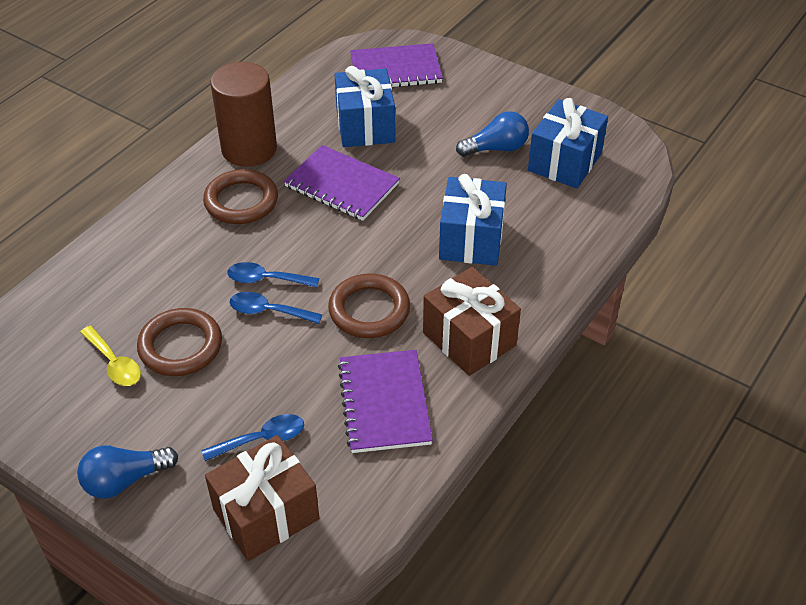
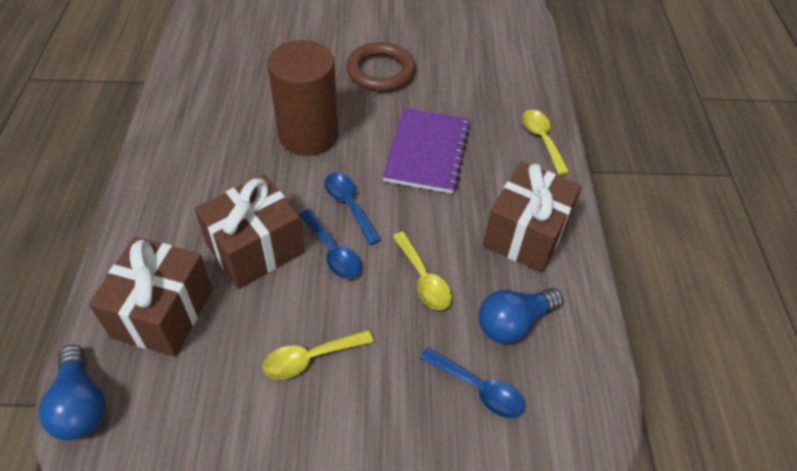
blue gift: 3 -> 0
brown gift: 2 -> 3
brown ring: 3 -> 1
purple notebook: 3 -> 1
yellow spoon: 1 -> 3

